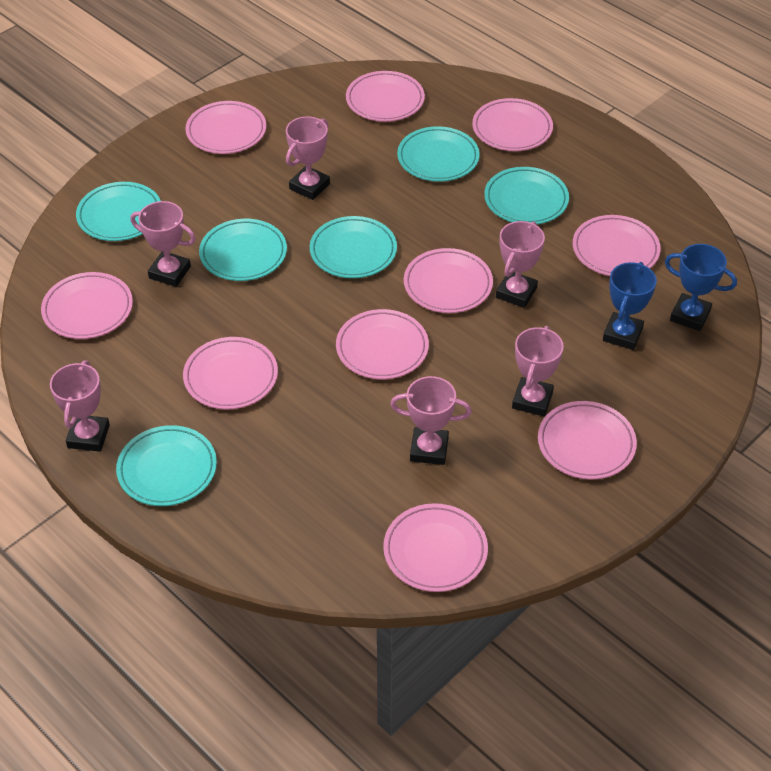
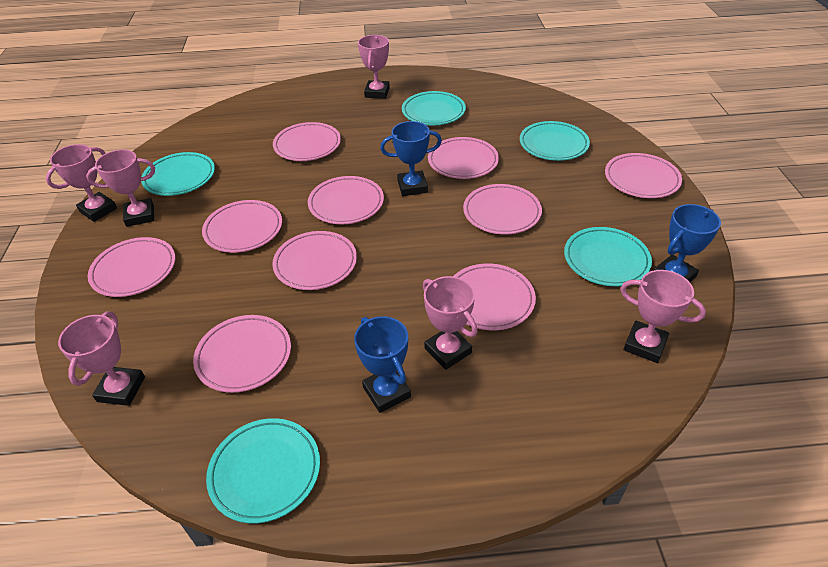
blue trophy: 2 -> 3
turquoise plate: 6 -> 5

